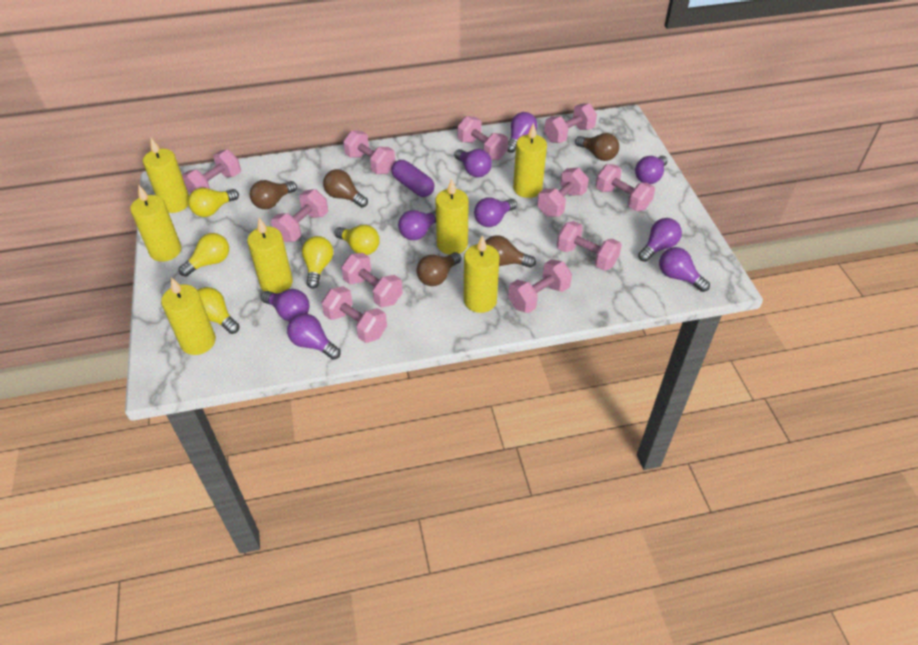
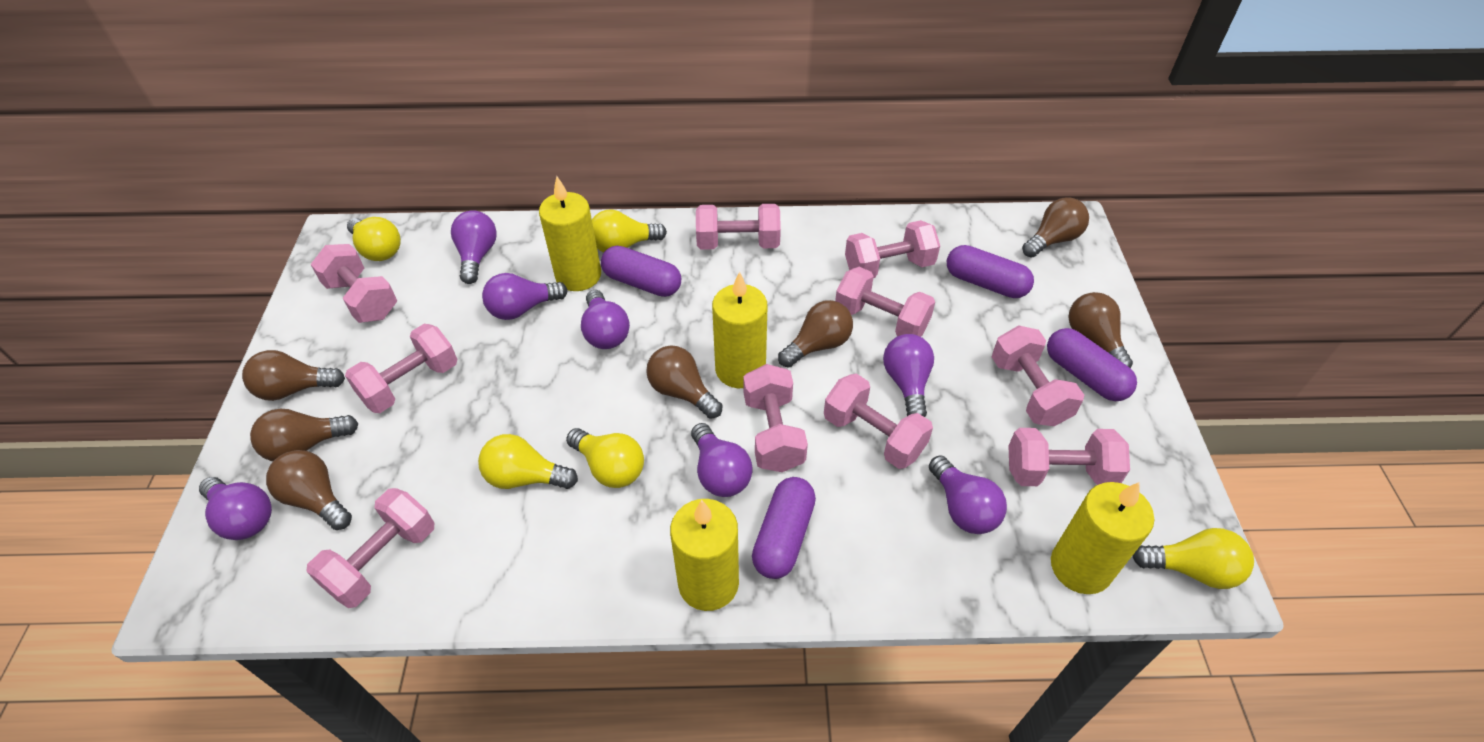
brown light bulb: 5 -> 7
pink dumbbell: 11 -> 10
purple capsule: 1 -> 4
purple light bulb: 9 -> 7
yellow candle: 7 -> 4

